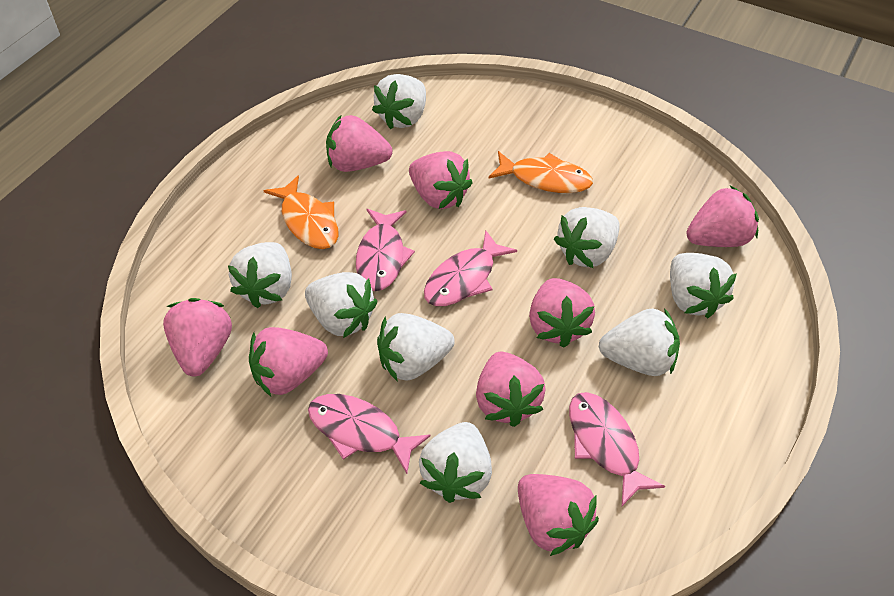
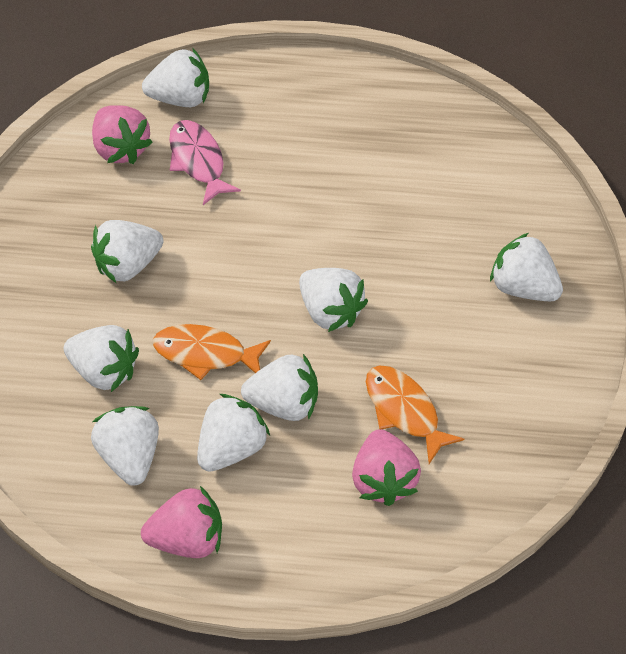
pink fish: 4 -> 1
pink strawberry: 8 -> 3

